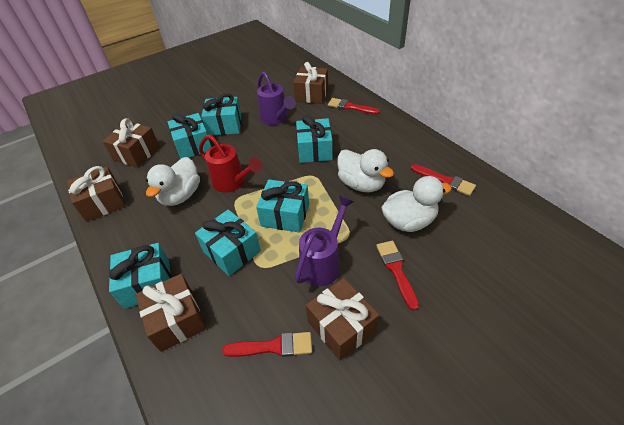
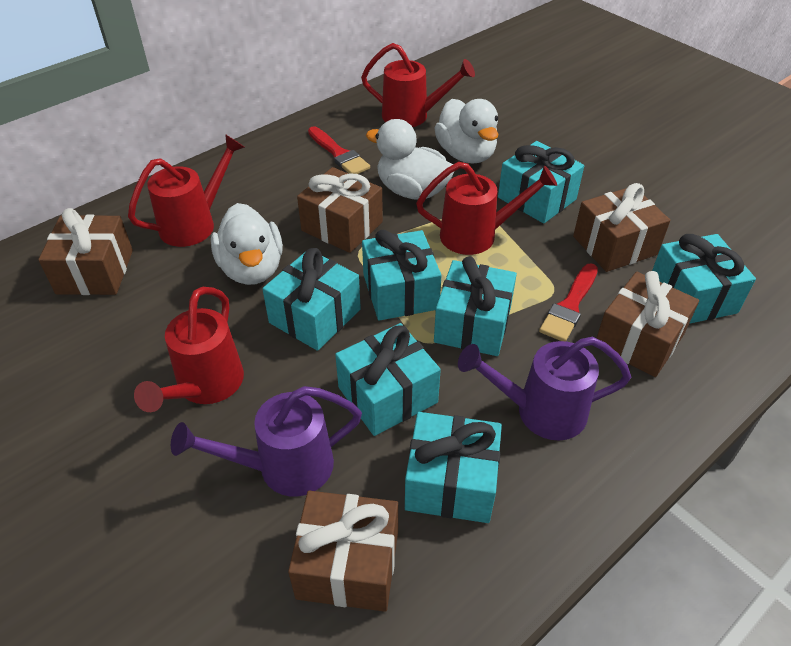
red brush: 4 -> 2
red watering can: 1 -> 4
turquoise gift: 6 -> 7

